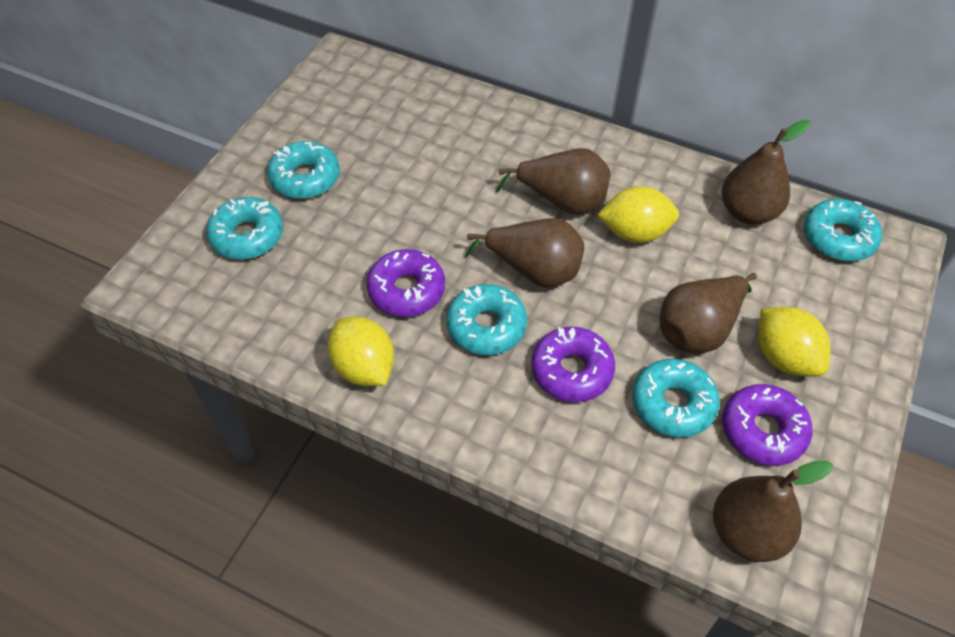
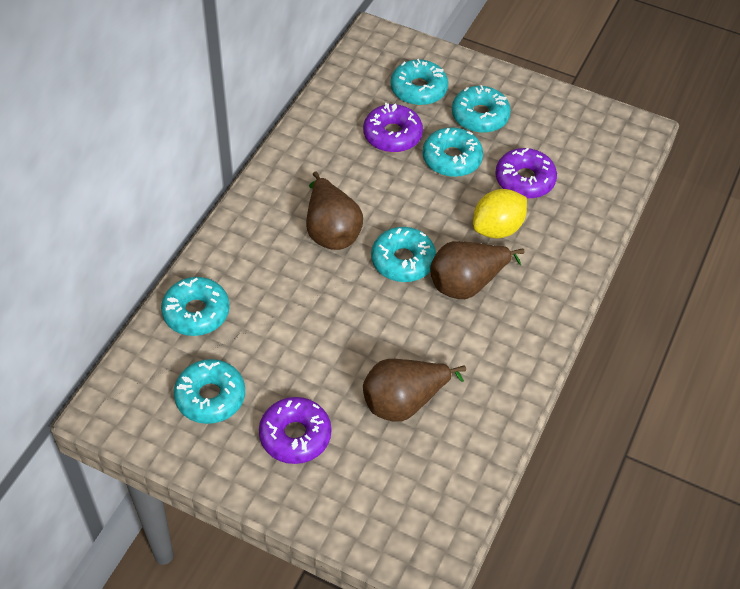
brown pear: 5 -> 3
turquoise donut: 5 -> 6
yellow lemon: 3 -> 1

